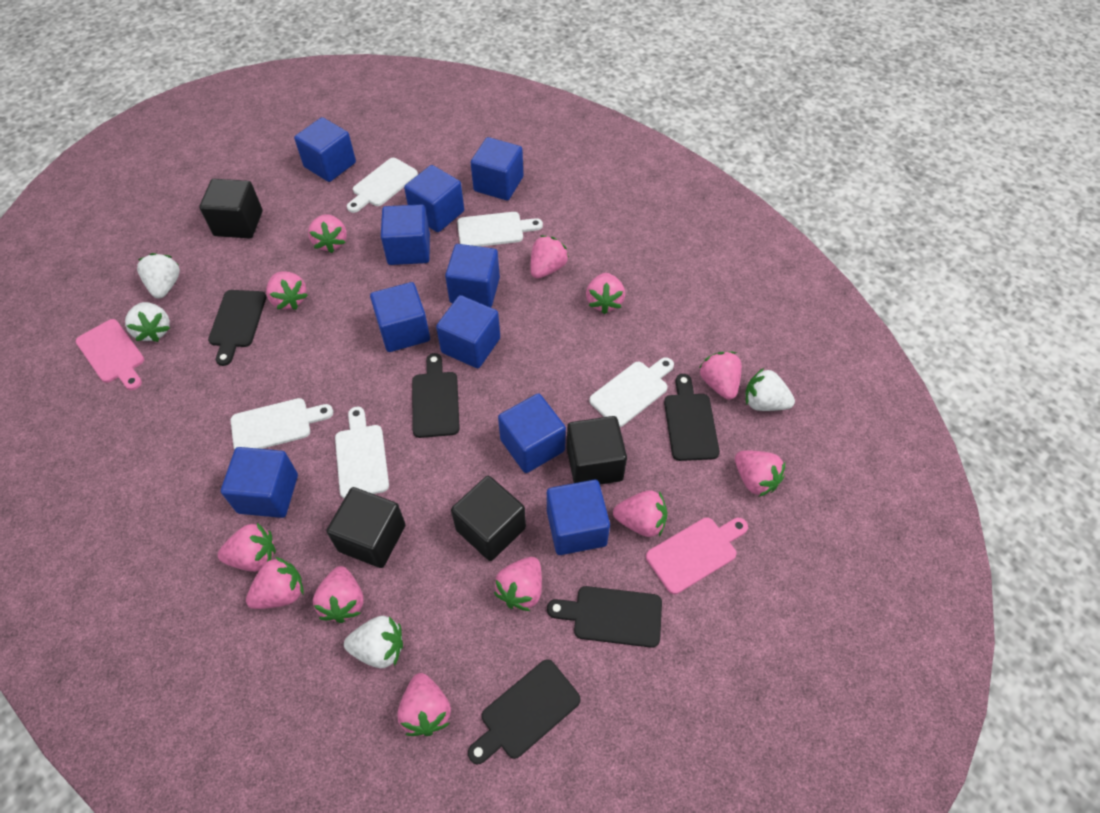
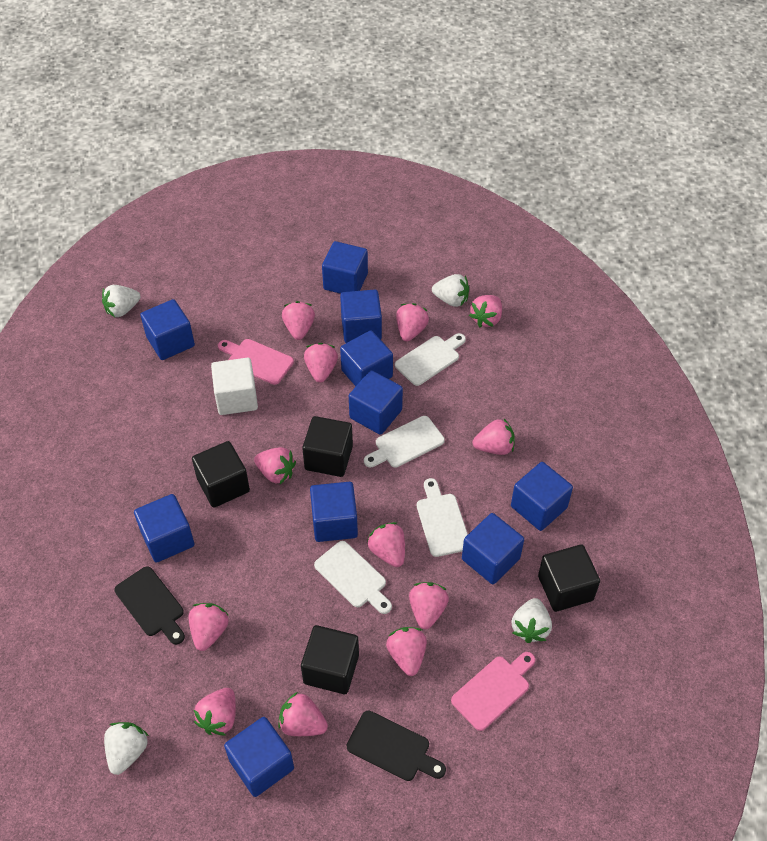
black cutting board: 5 -> 2
white cube: 0 -> 1
white cutting board: 5 -> 4

